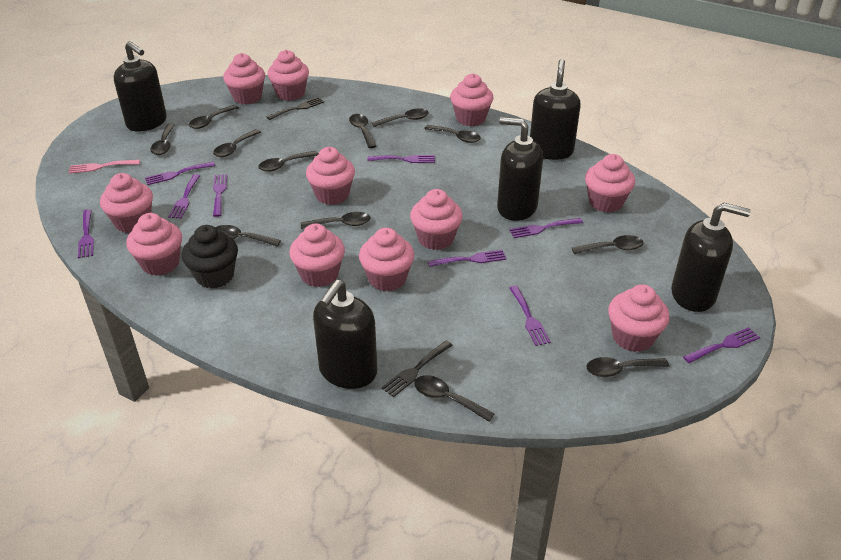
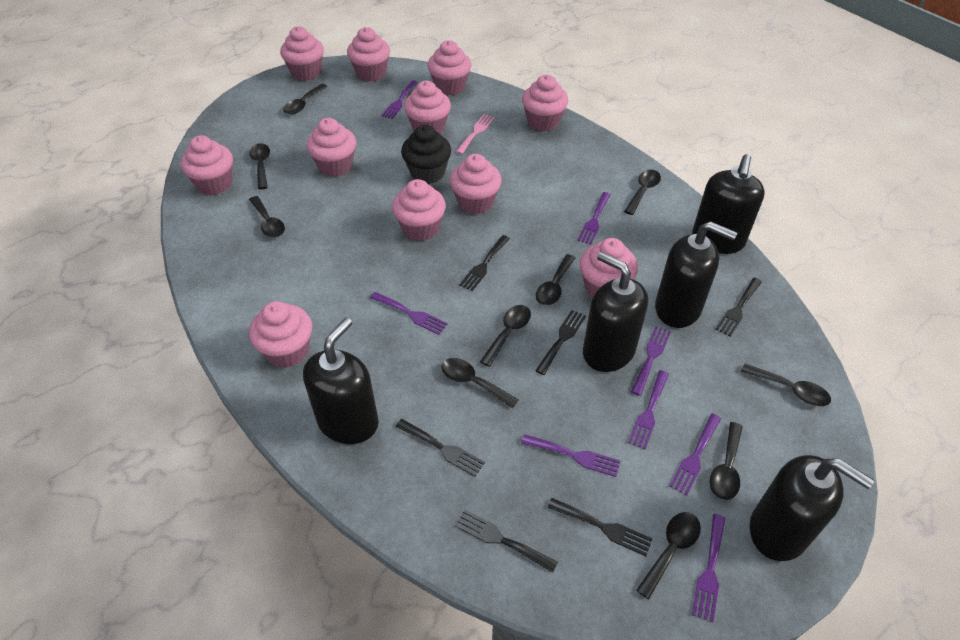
black fork: 2 -> 6
black spoon: 12 -> 10
purple fork: 9 -> 8

